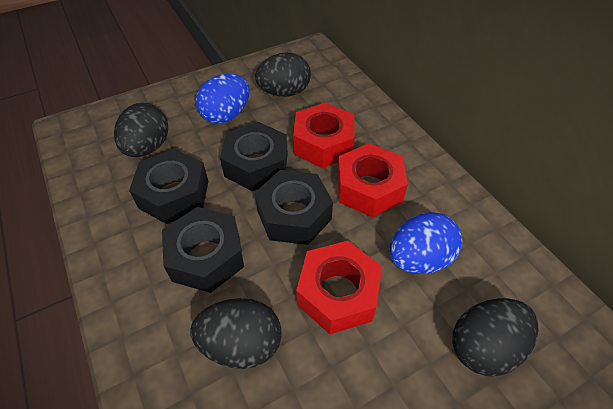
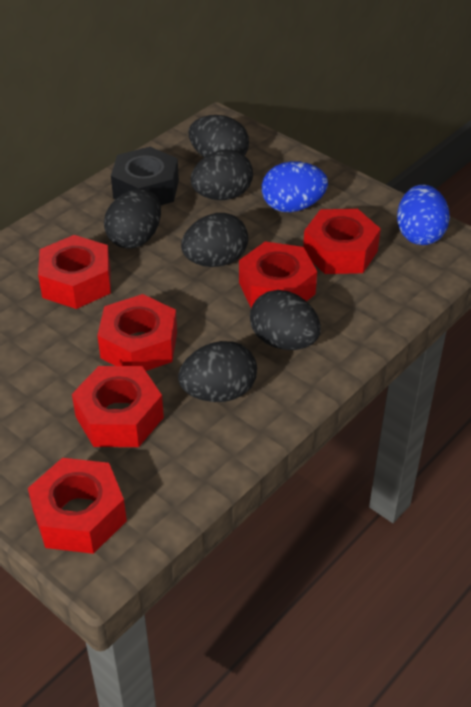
black egg: 4 -> 6
black nut: 4 -> 1
red nut: 3 -> 6

